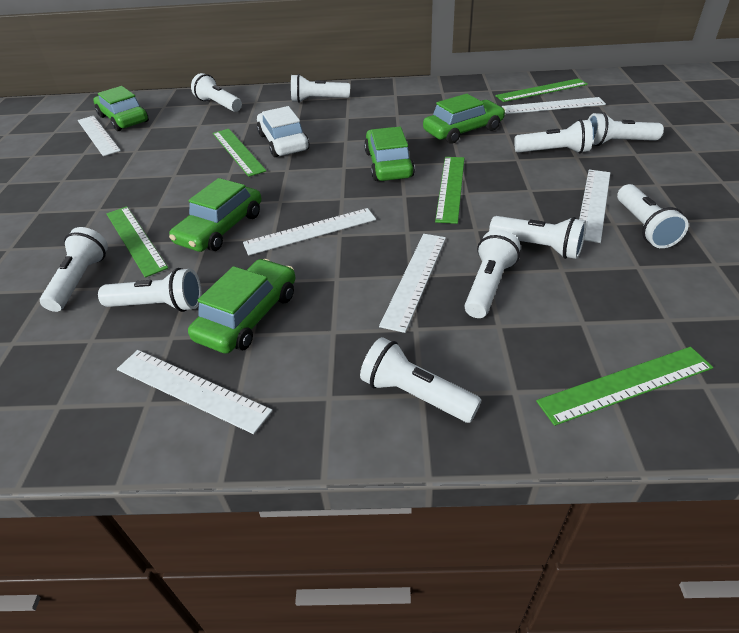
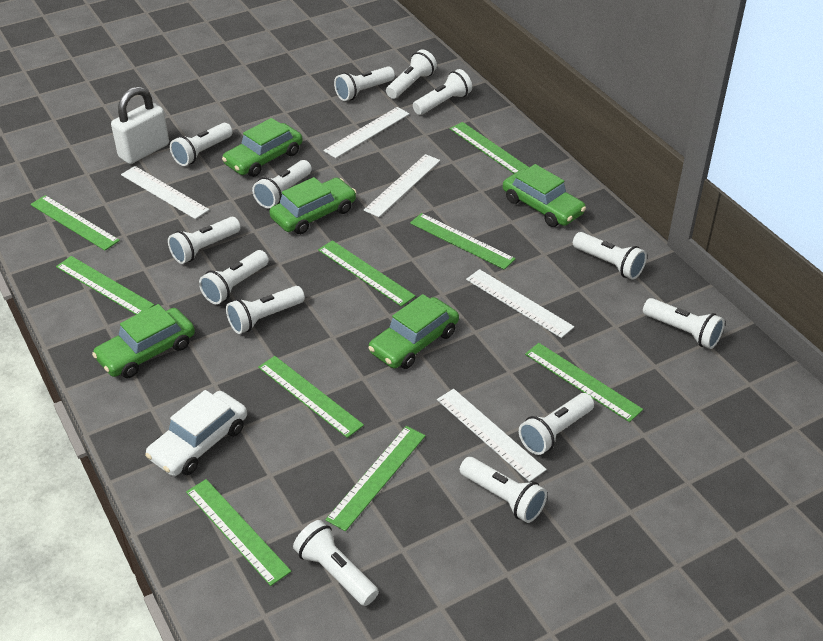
green ruler: 5 -> 9
white flashlight: 10 -> 13
white padlock: 0 -> 1
white ruler: 6 -> 5

